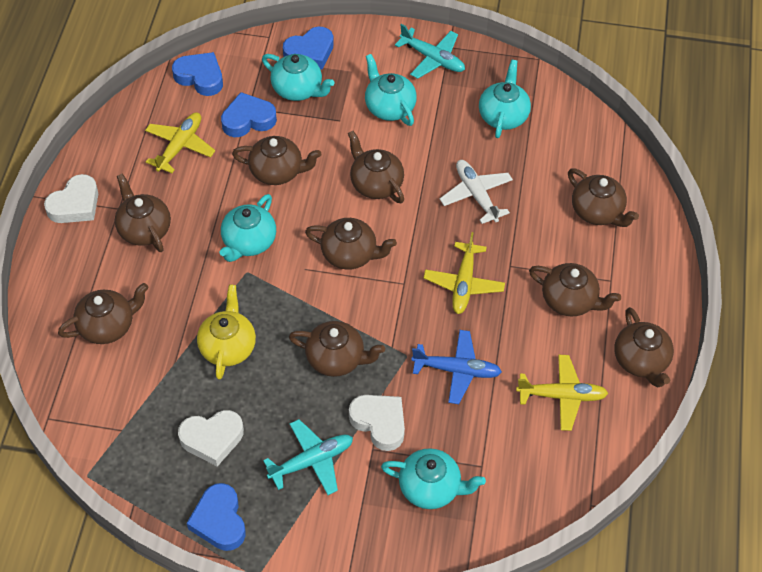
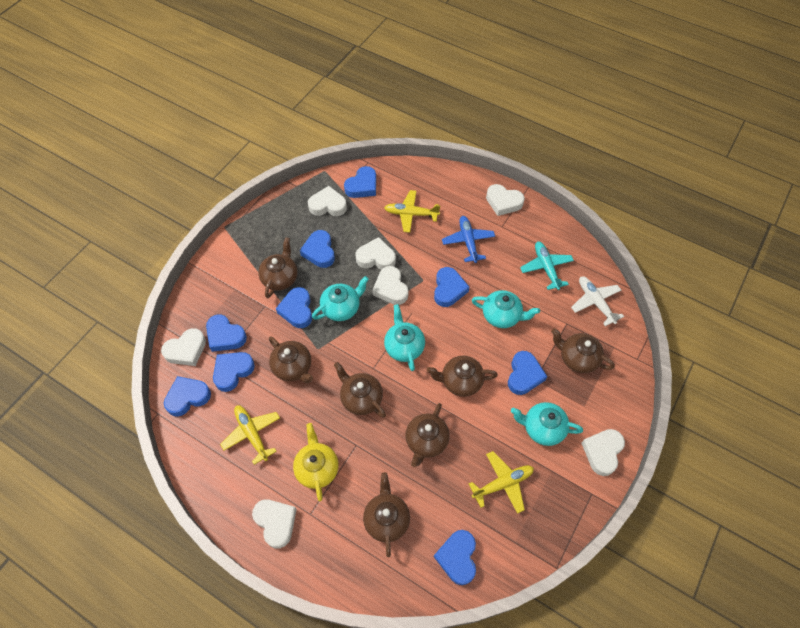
blue heart: 4 -> 9
brown teapot: 9 -> 7
turquoise plane: 2 -> 1
turquoise teapot: 5 -> 4
white heart: 3 -> 7

